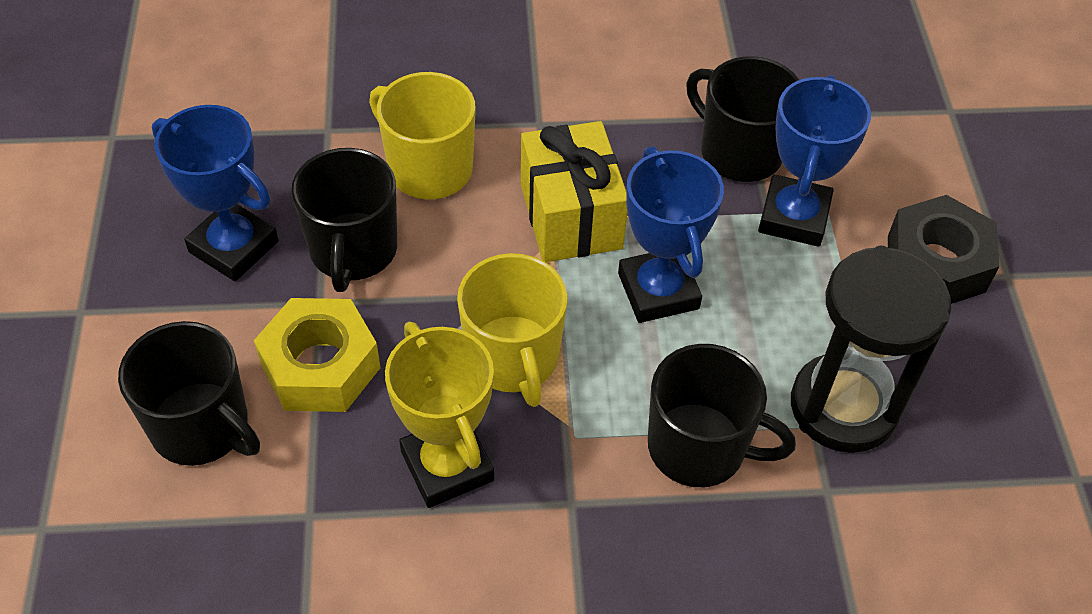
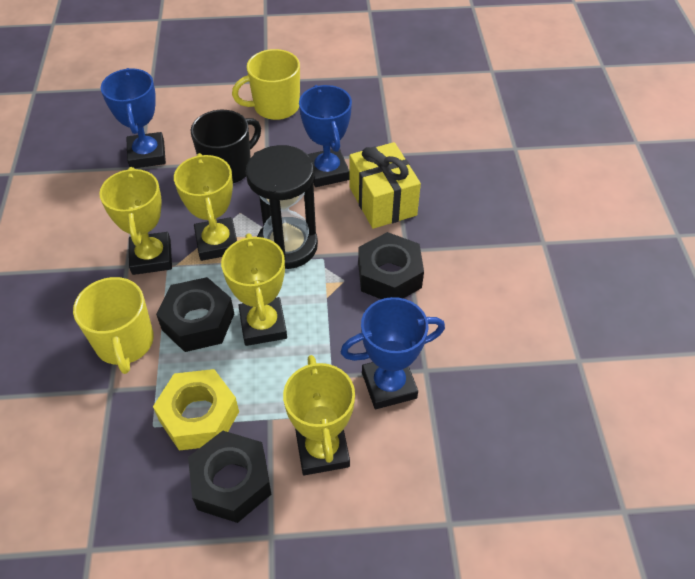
black mug: 4 -> 1
black nut: 1 -> 3
yellow trophy: 1 -> 4

